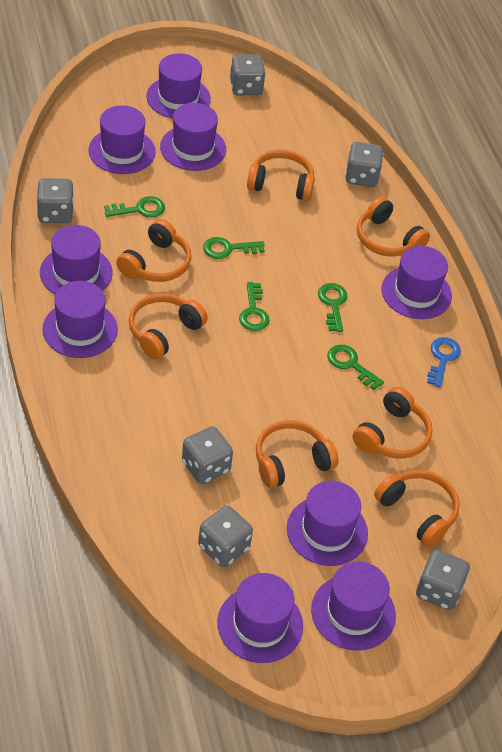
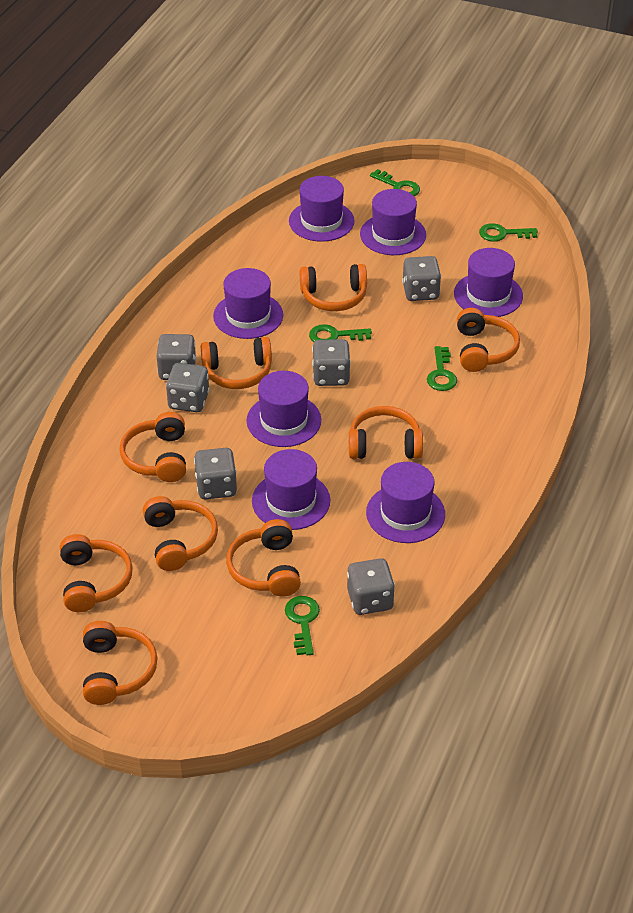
blue key: 1 -> 0
orange headphones: 7 -> 9
purple hat: 9 -> 7

